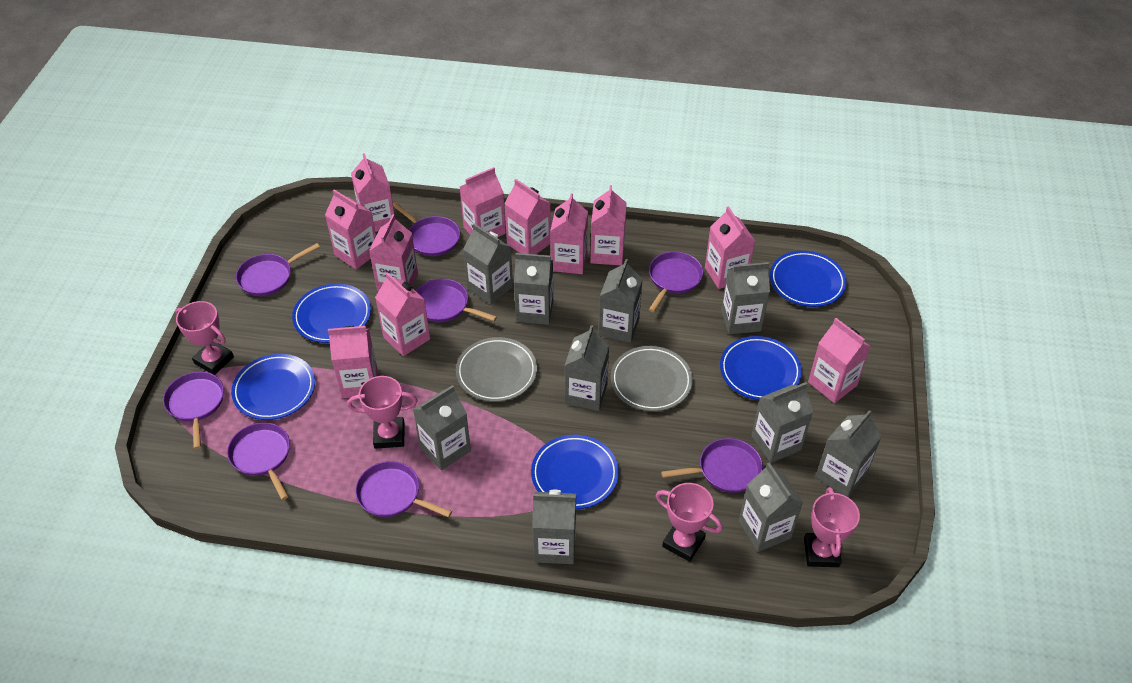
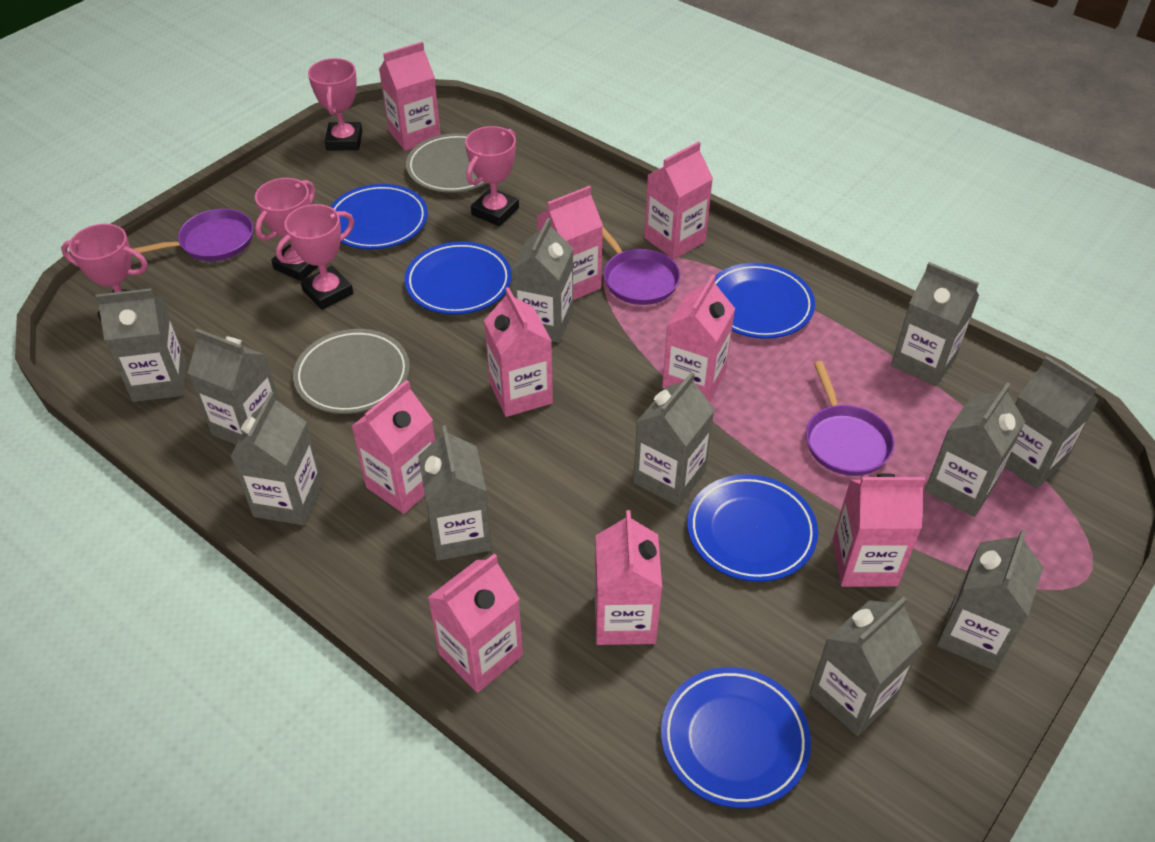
grey carton: 10 -> 11
pink carton: 11 -> 9
pink trophy: 4 -> 5
purple pan: 8 -> 3

